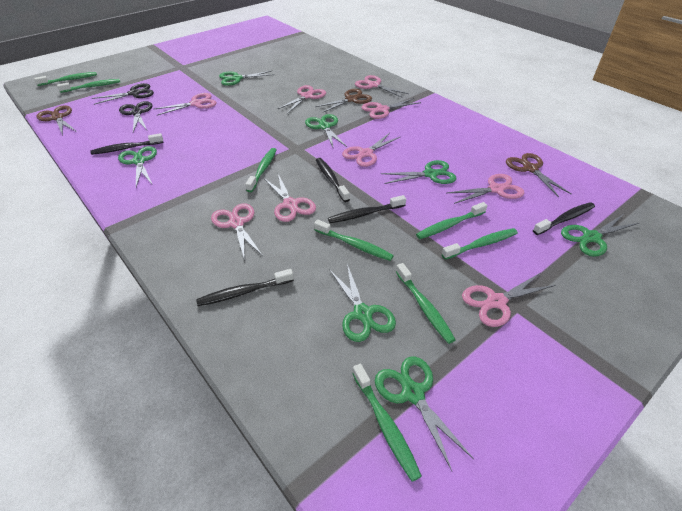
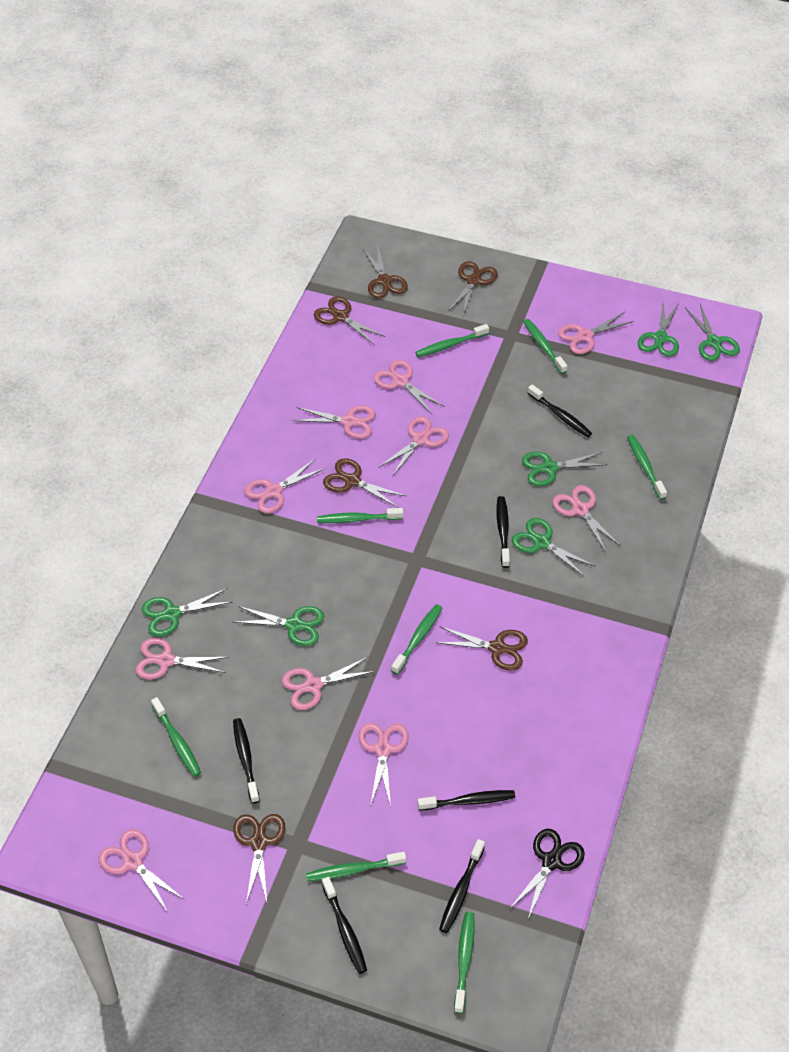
black scissors: 2 -> 1
black toothbrush: 5 -> 6
brown scissors: 3 -> 6
green scissors: 7 -> 6
pink scissors: 9 -> 10

